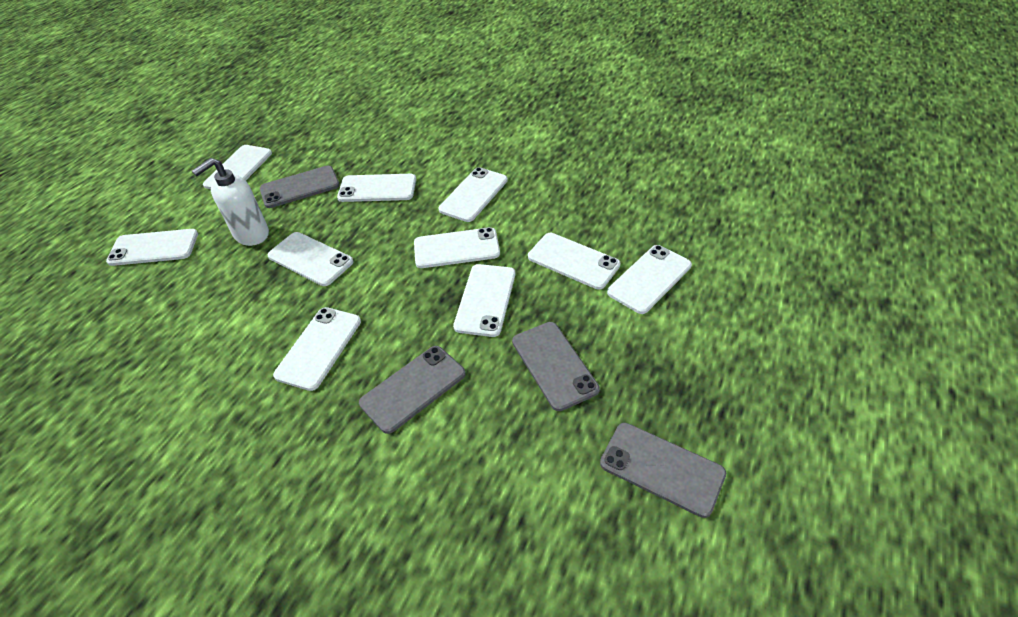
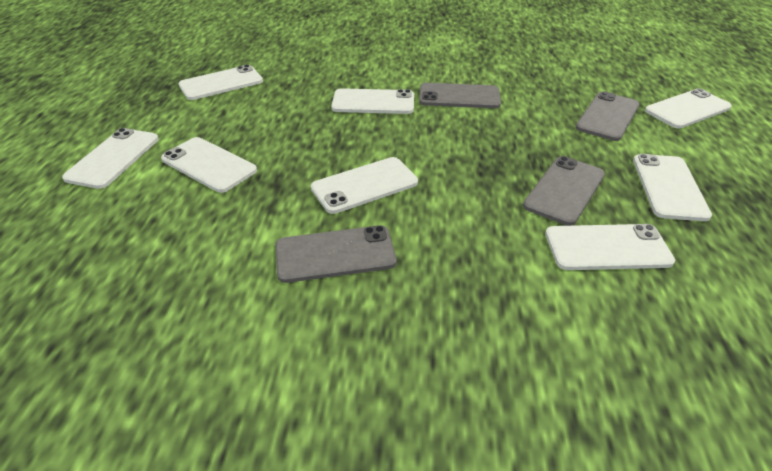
white phone: 10 -> 8
white soap dispenser: 1 -> 0

